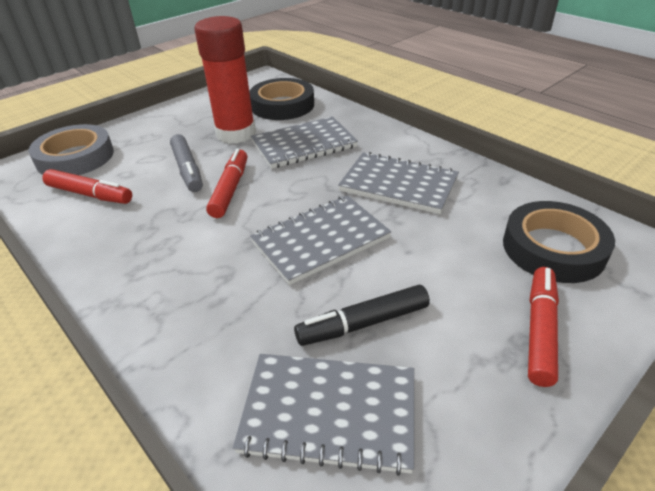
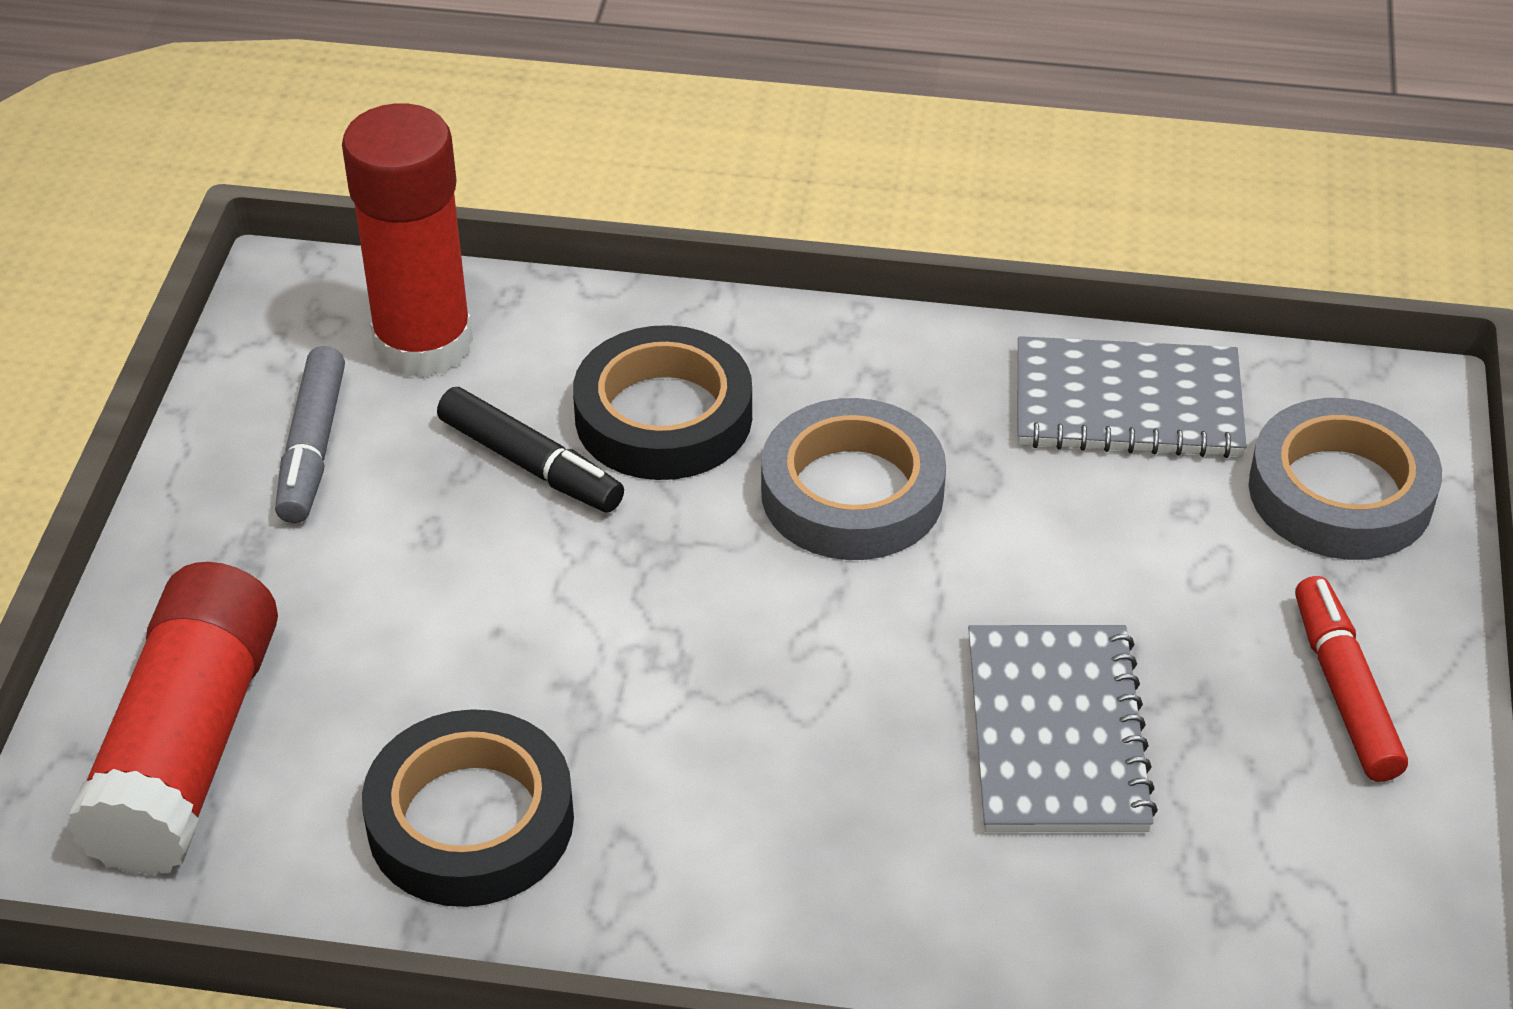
grey notebook: 4 -> 2
grey tape: 1 -> 2
red glue stick: 1 -> 2
red marker: 3 -> 1

